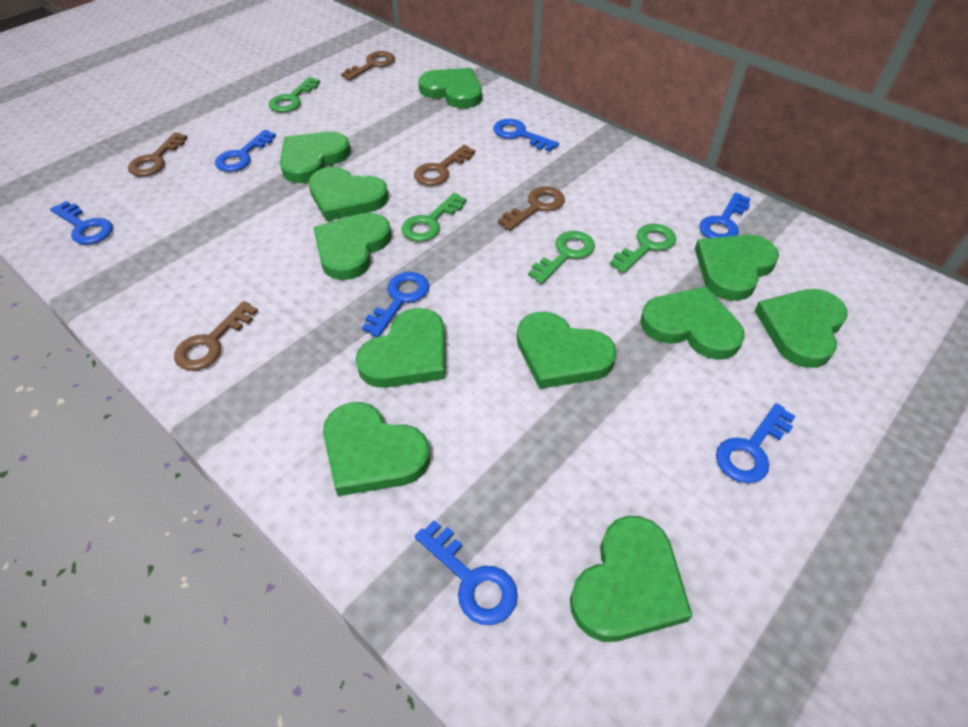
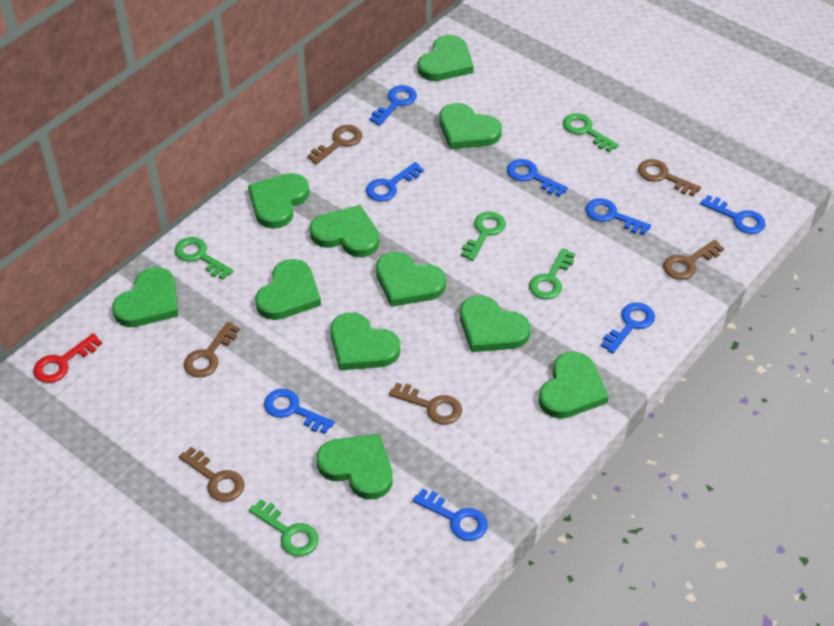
blue key: 7 -> 8
brown key: 5 -> 6
green key: 4 -> 5
red key: 0 -> 1

